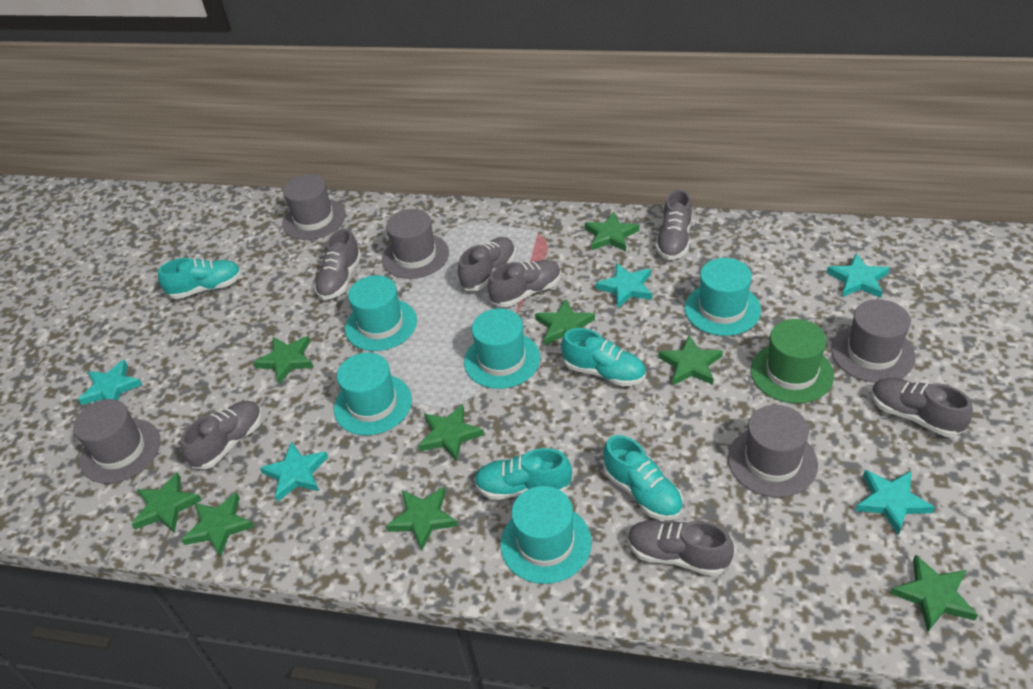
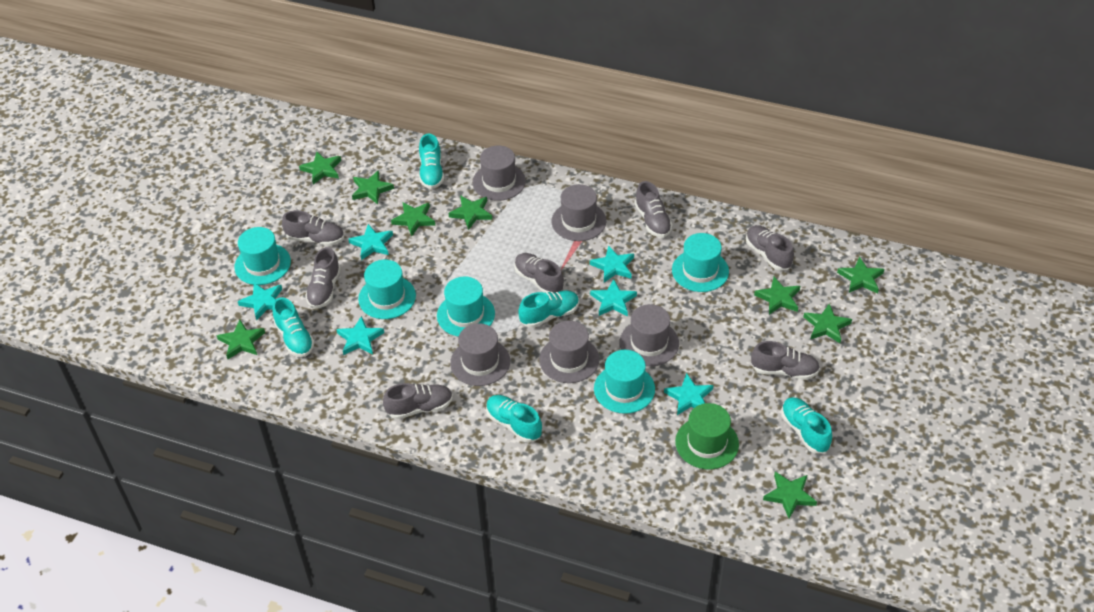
turquoise shoe: 4 -> 5
turquoise star: 5 -> 6

